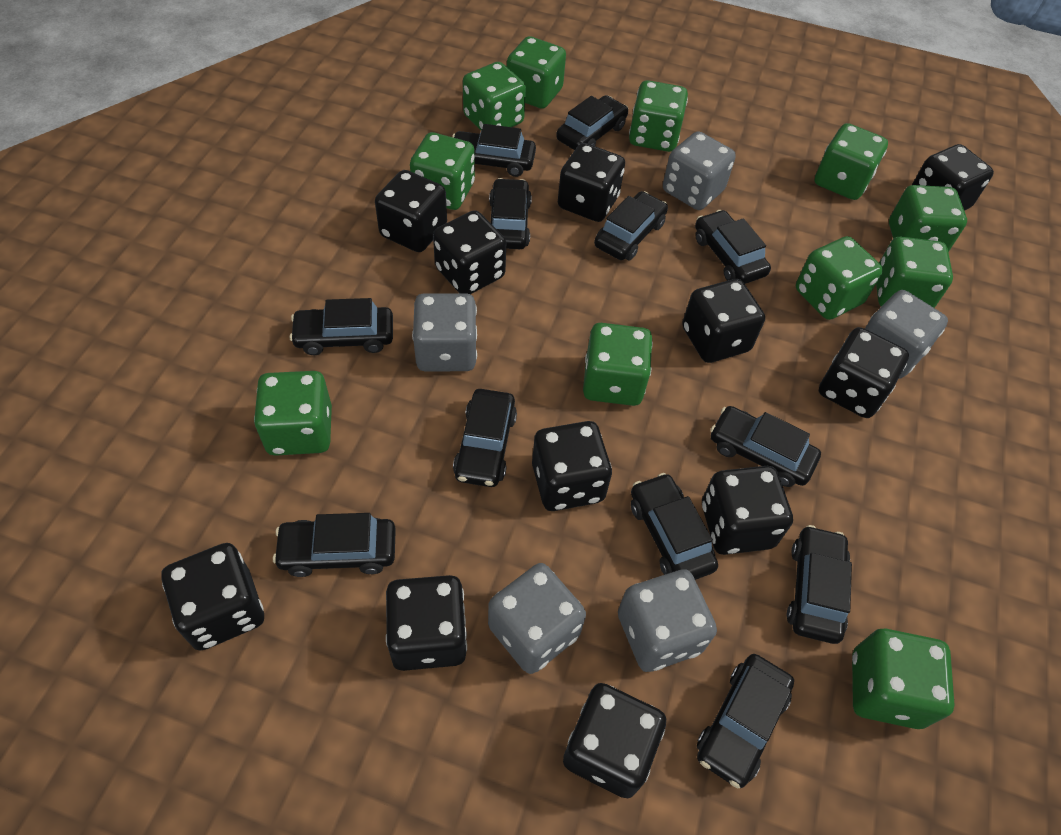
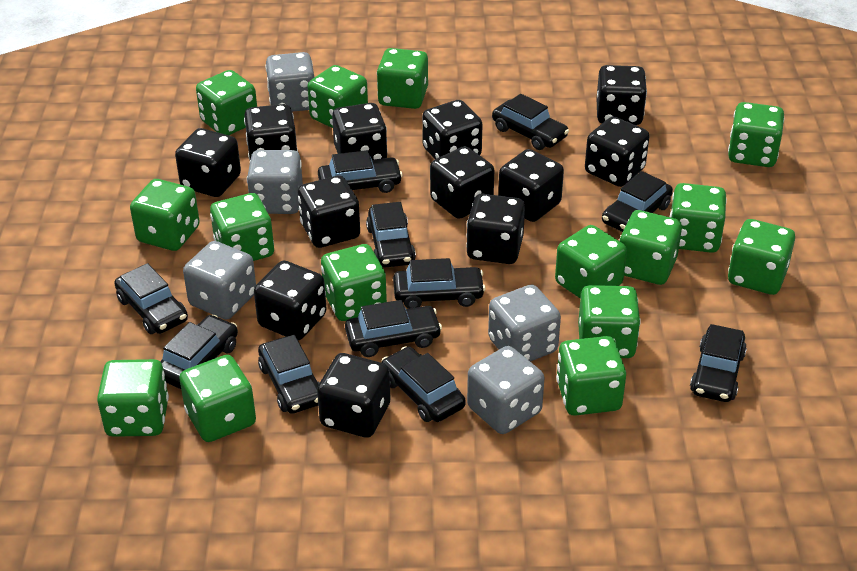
black car: 12 -> 11
black dice: 11 -> 12
green dice: 11 -> 15

